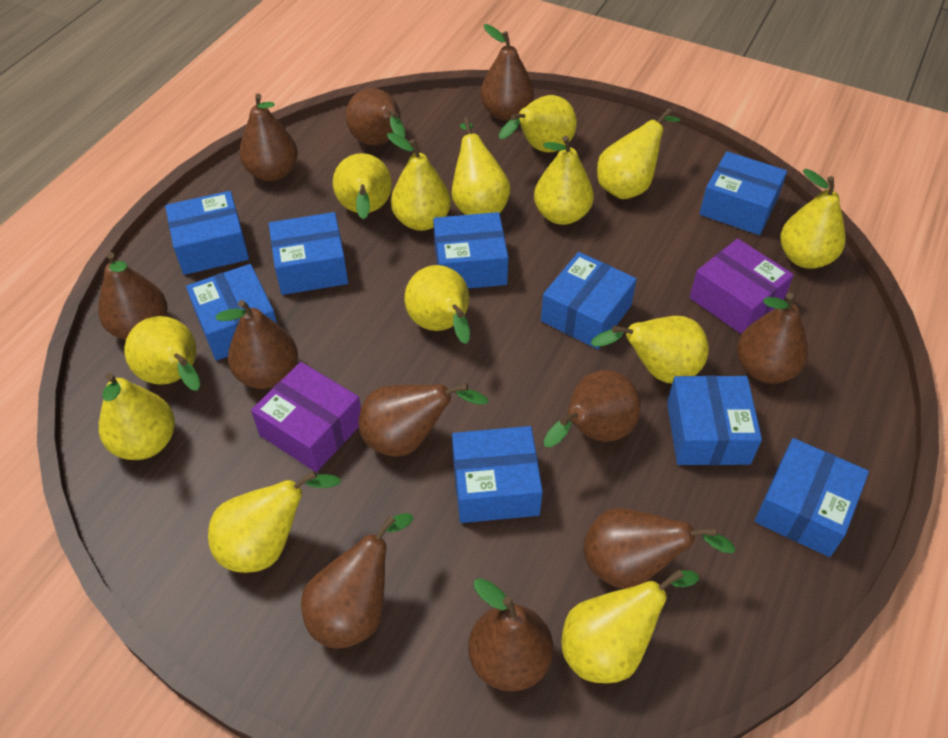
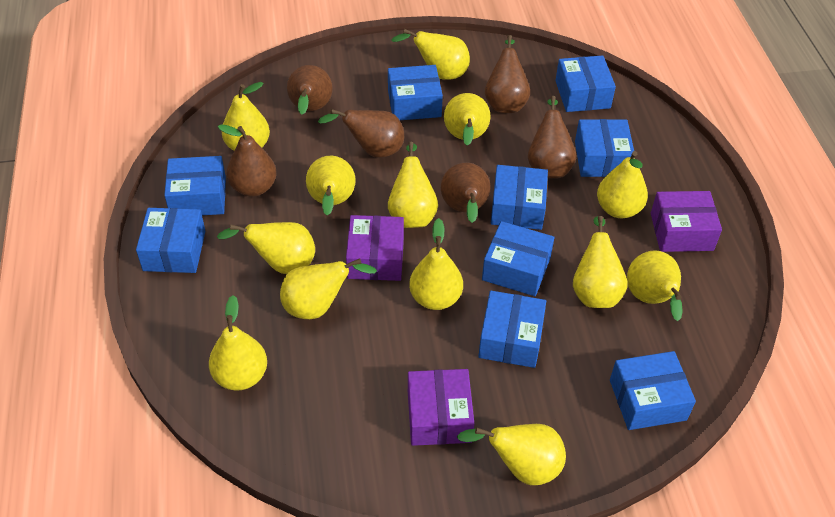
brown pear: 11 -> 6
purple box: 2 -> 3

